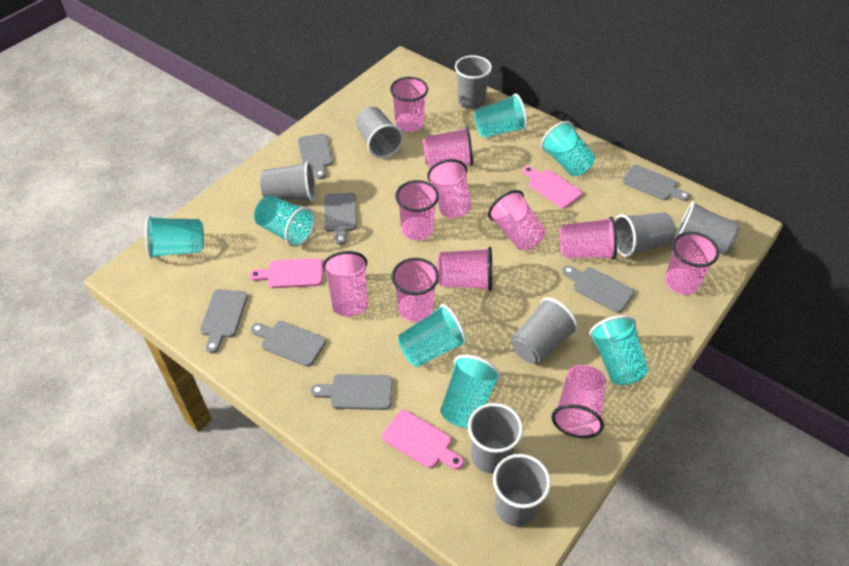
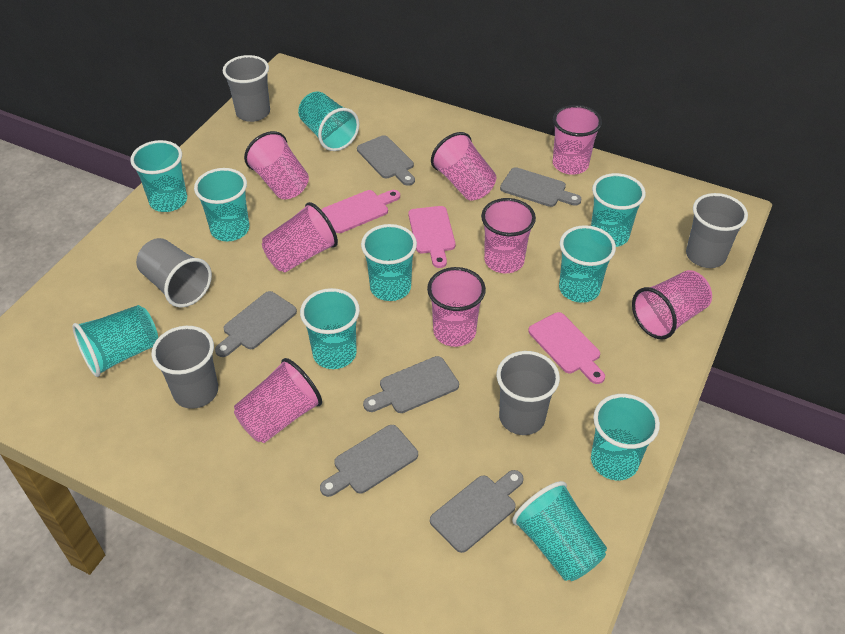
grey cup: 8 -> 5
grey cutting board: 7 -> 6
pink cup: 11 -> 8
turquoise cup: 7 -> 10

